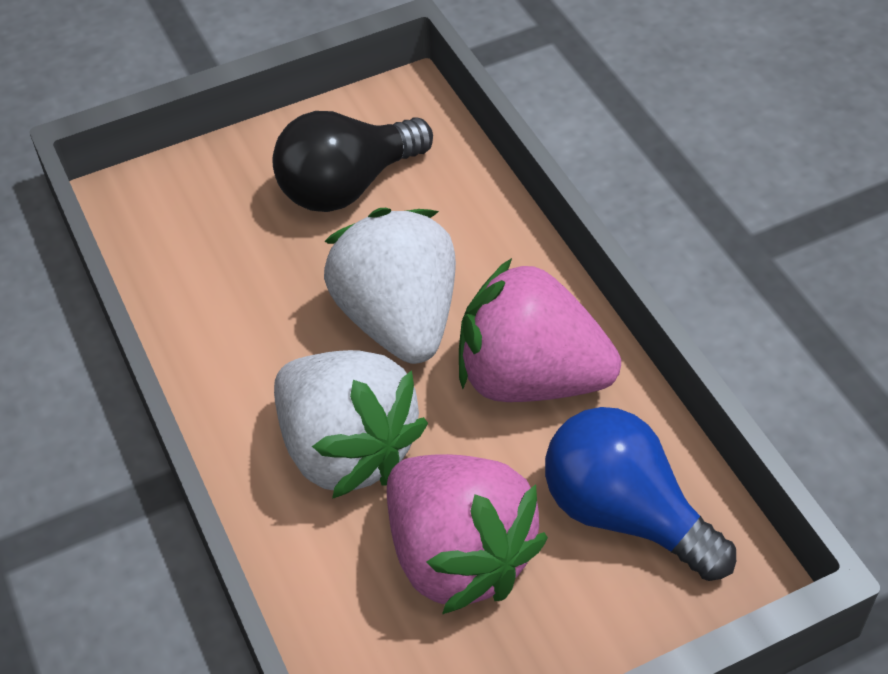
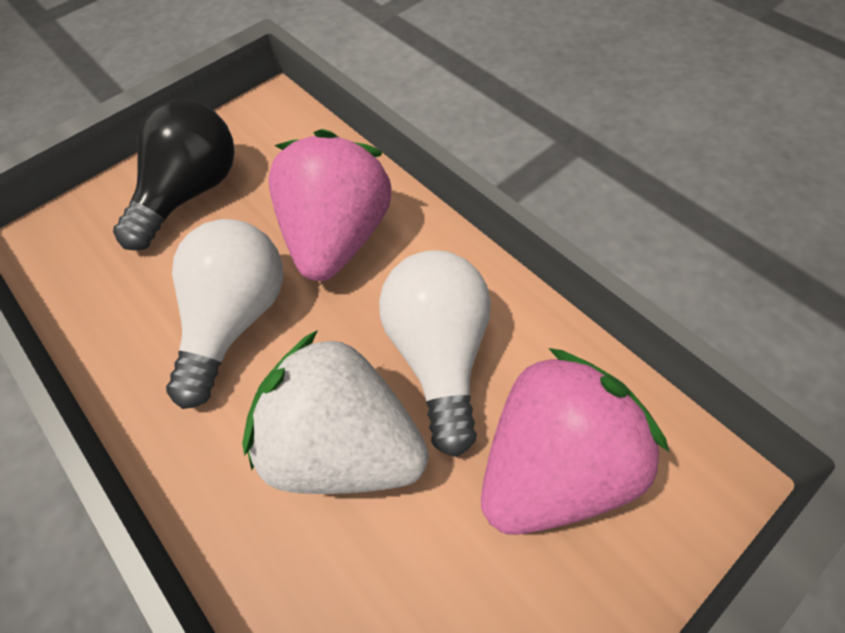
blue light bulb: 1 -> 0
white light bulb: 0 -> 2
white strawberry: 2 -> 1

